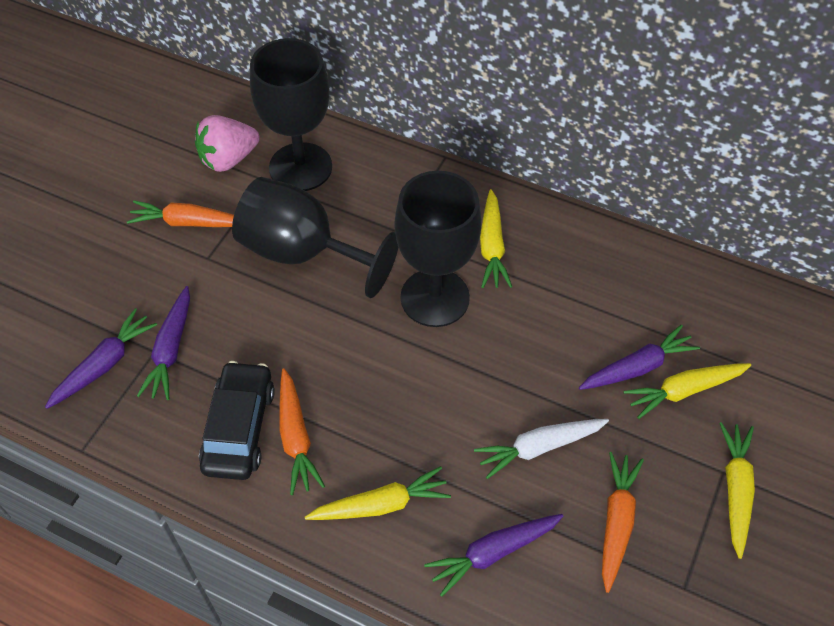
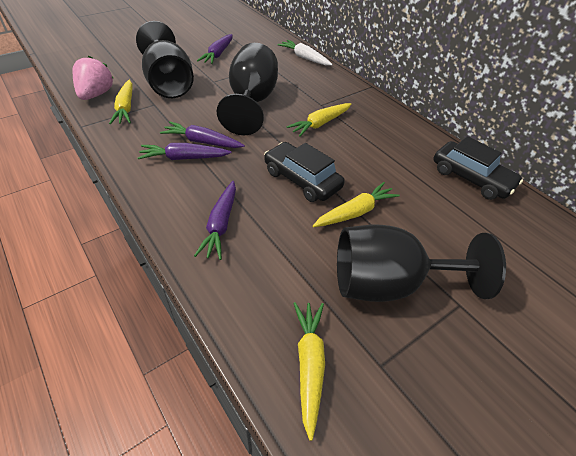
black car: 1 -> 2
orange carrot: 3 -> 0

